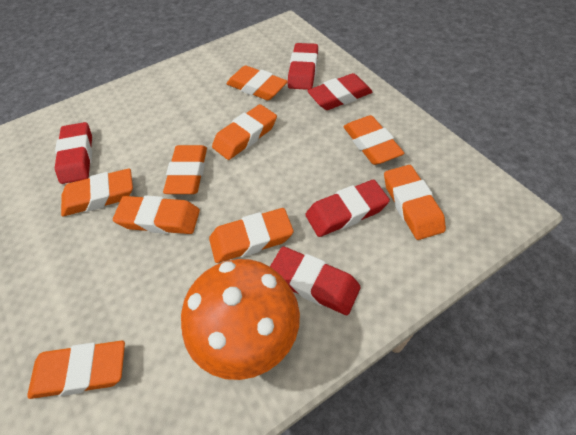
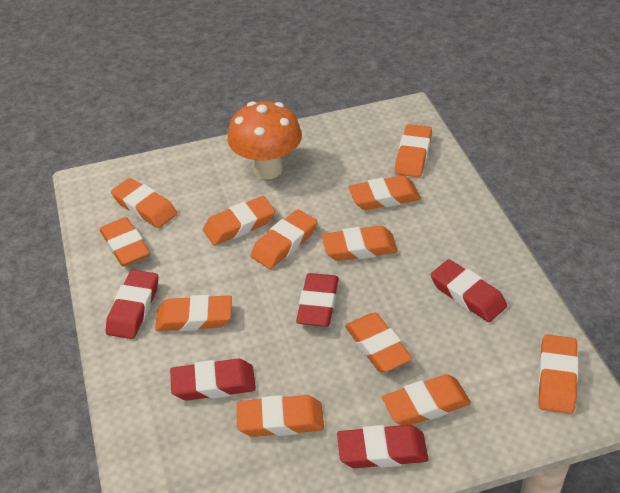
orange eraser: 9 -> 12

